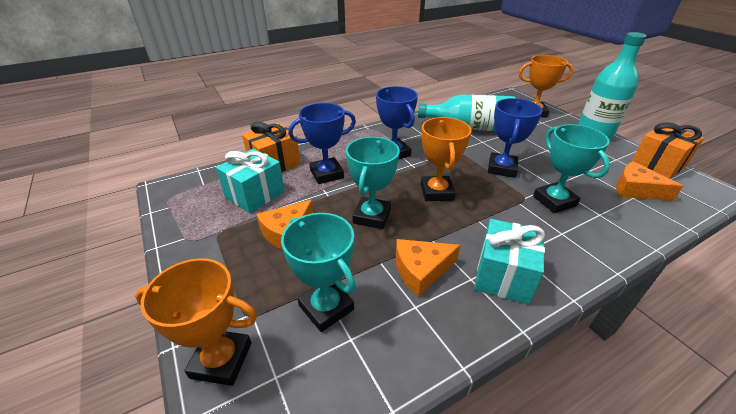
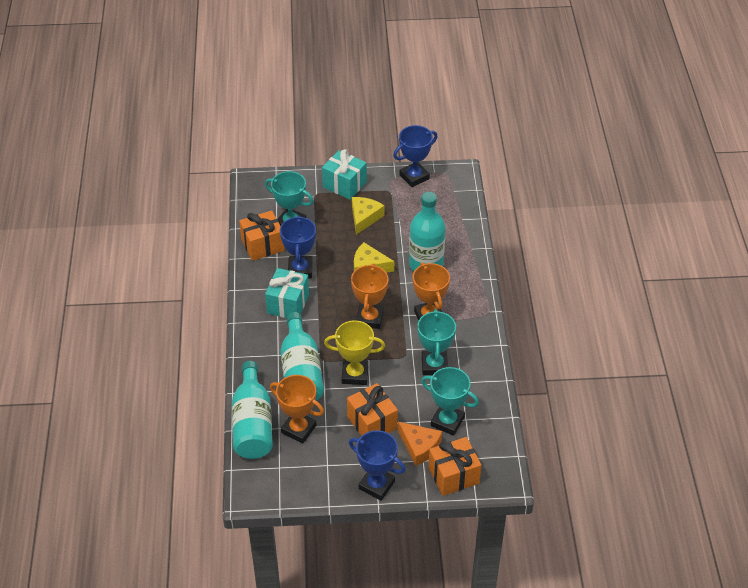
orange cheese: 3 -> 1
orange gift: 2 -> 3
turquoise bottle: 2 -> 3
yellow cheese: 0 -> 2
yellow trophy: 0 -> 1

